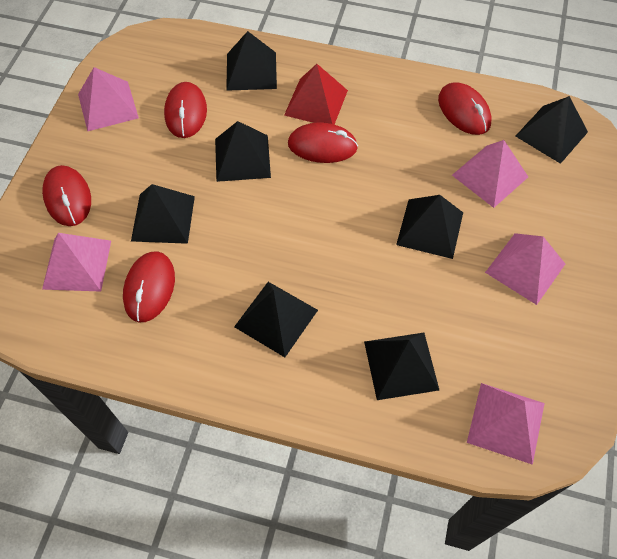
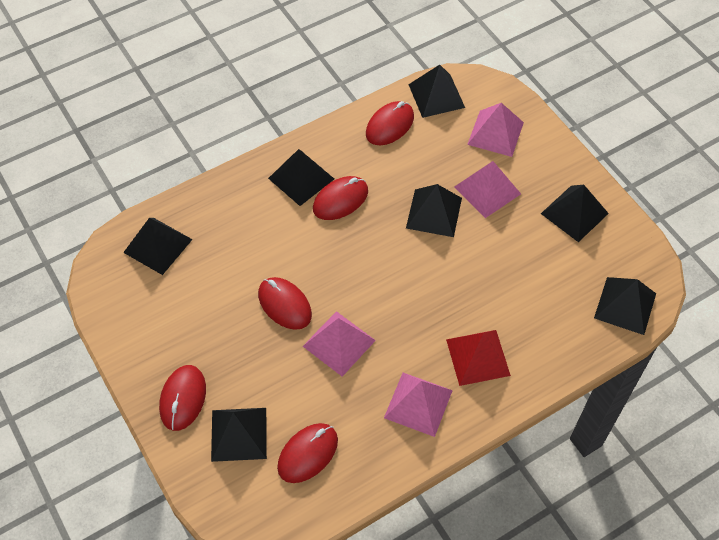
pink pyramid: 5 -> 4

